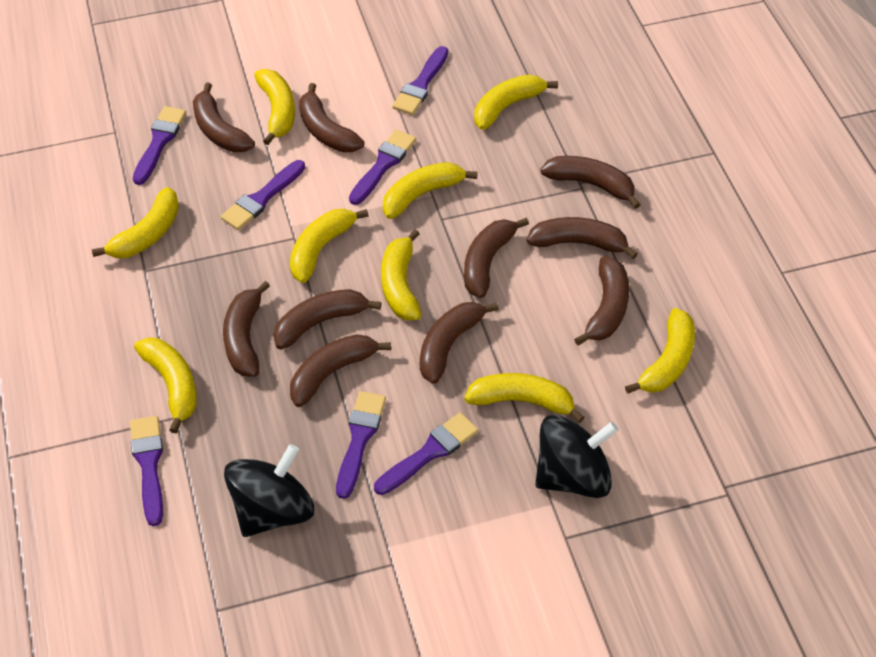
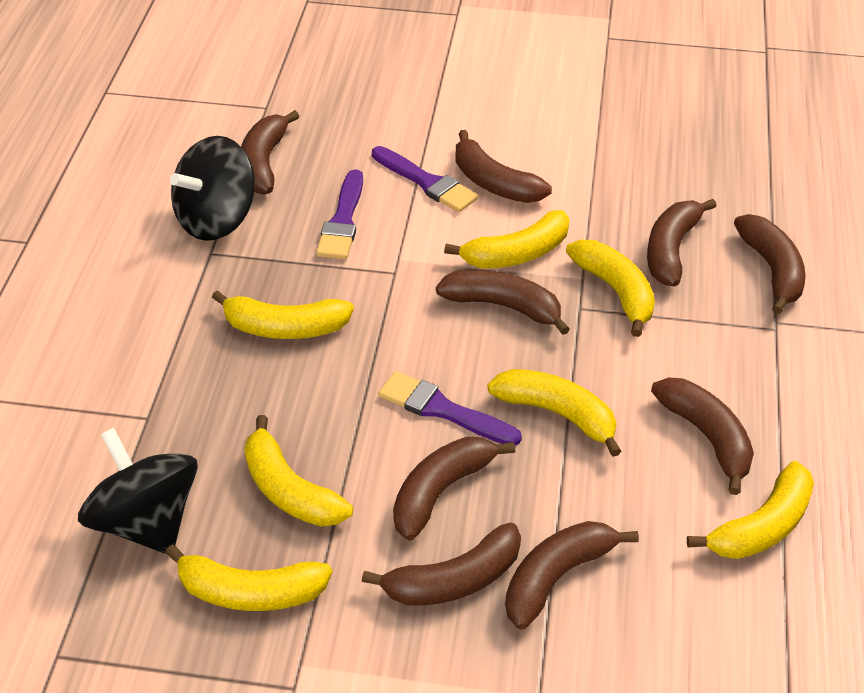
brown banana: 10 -> 9
purple brush: 7 -> 3
yellow banana: 9 -> 7

